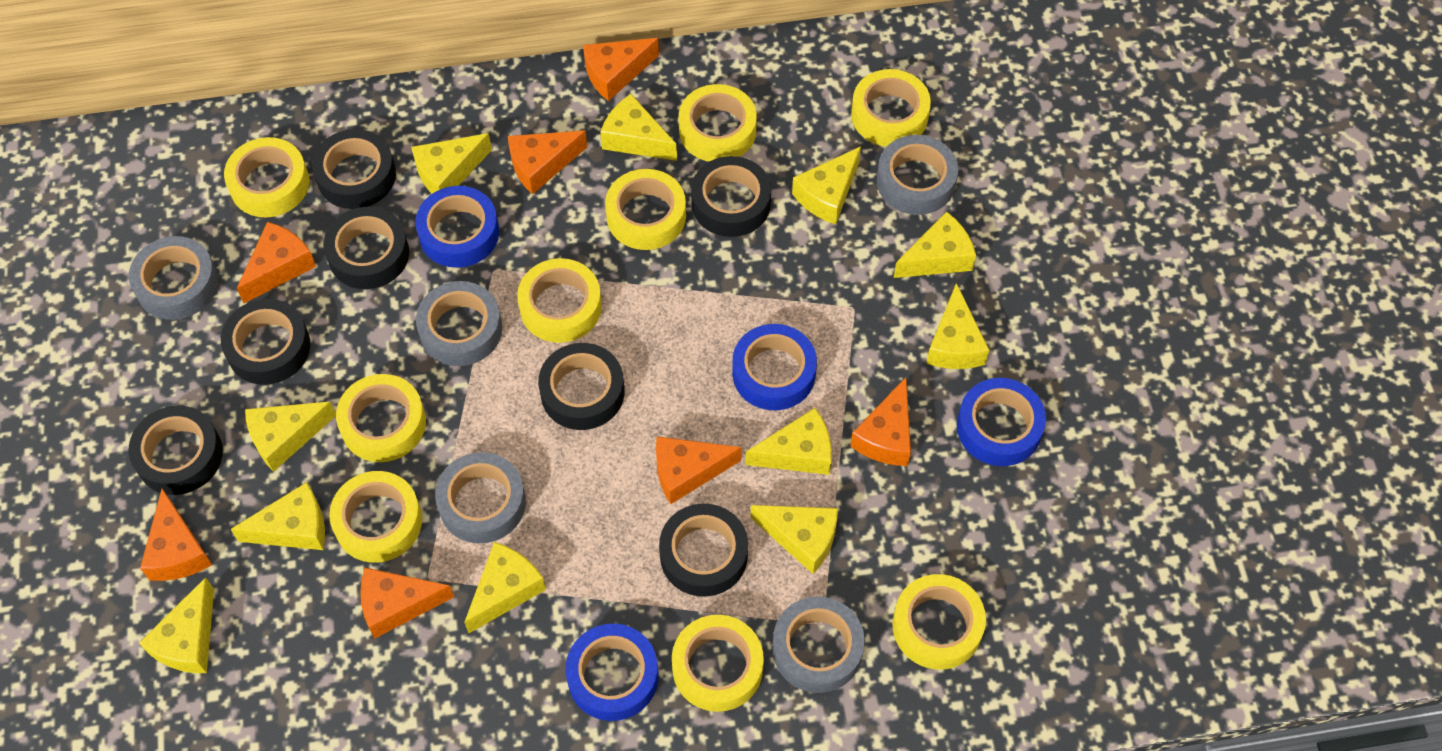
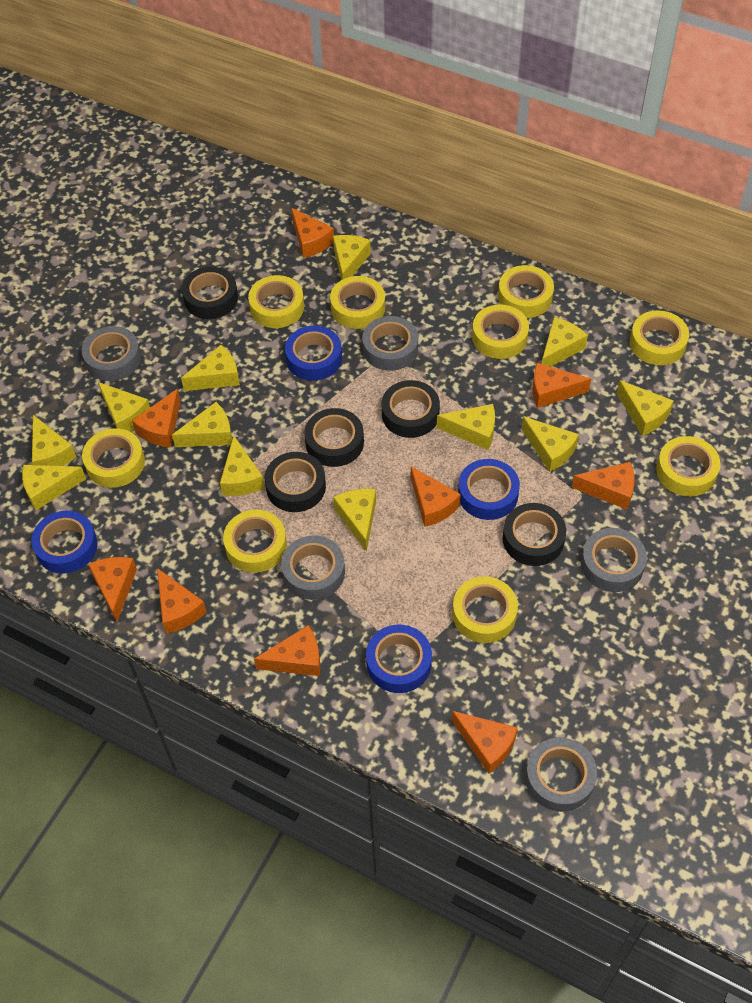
black tape: 7 -> 5
orange cheese: 7 -> 9
yellow cheese: 11 -> 12

